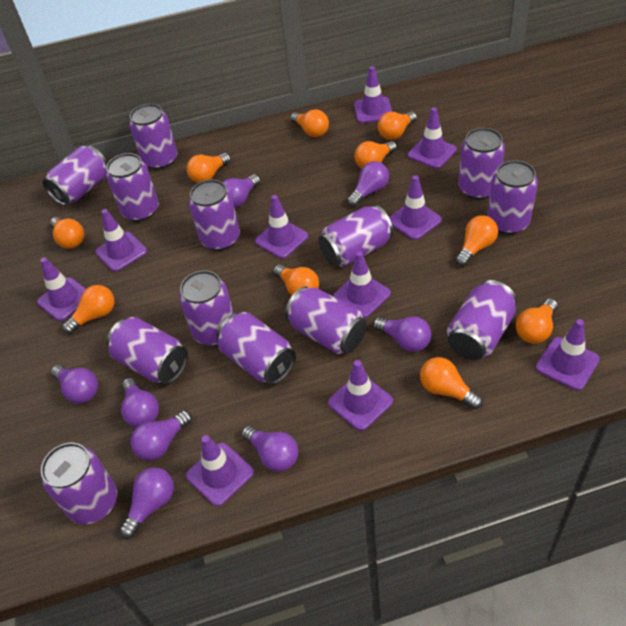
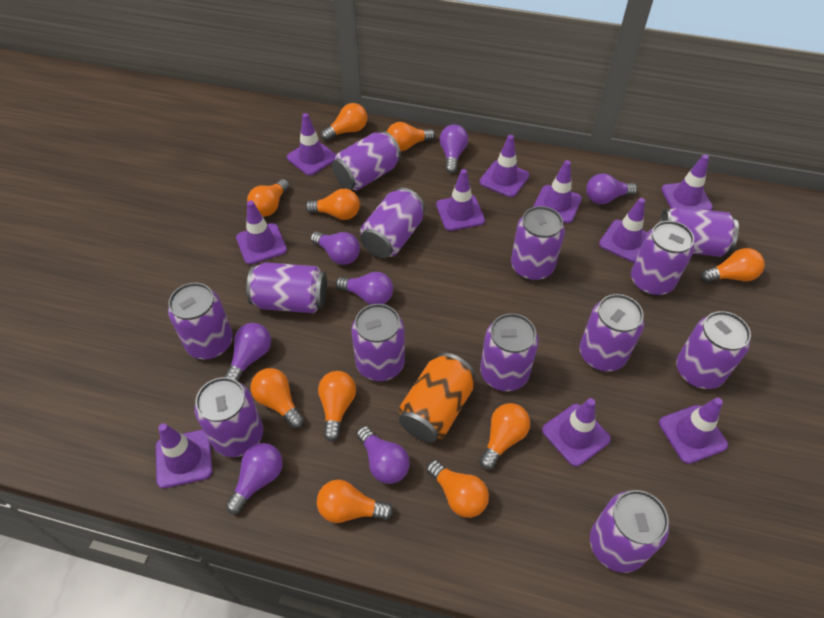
orange can: 0 -> 1
purple light bulb: 8 -> 7

